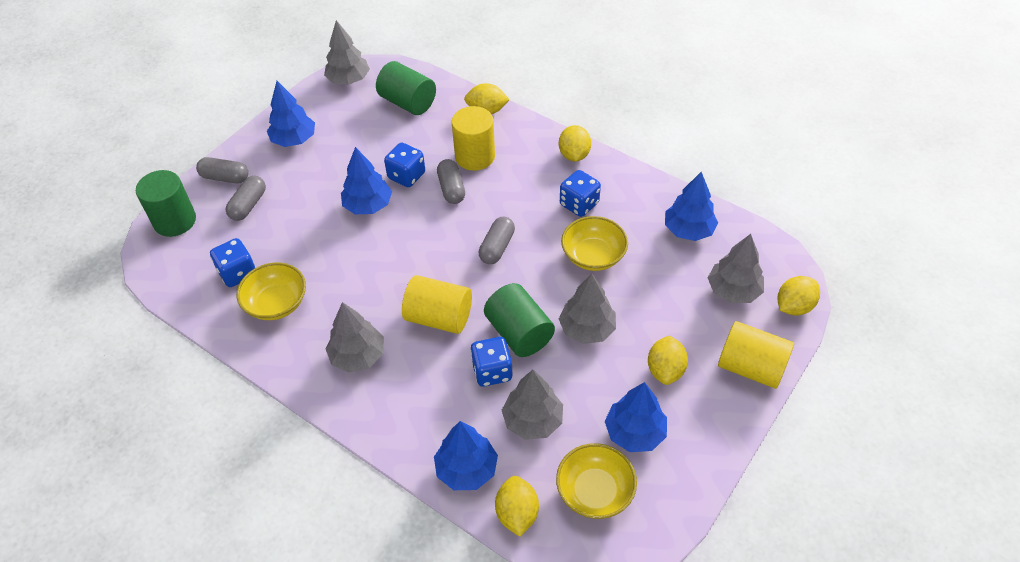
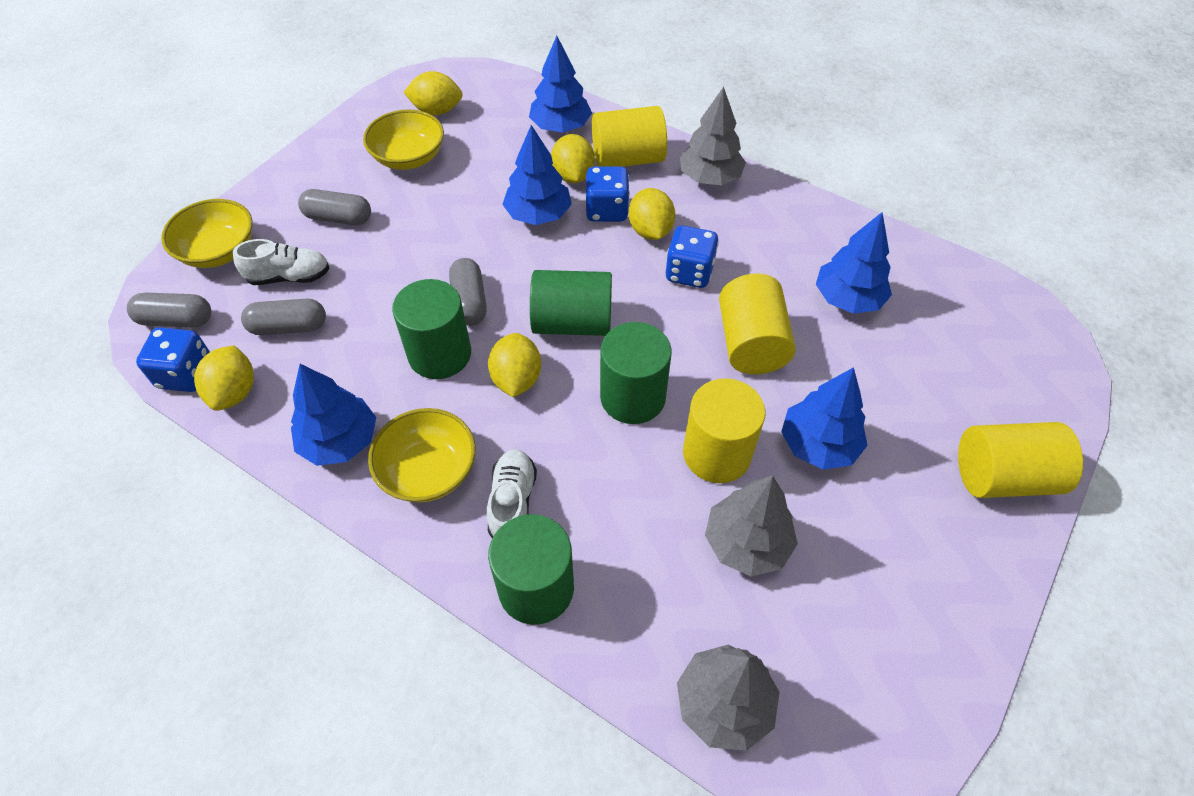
blue dice: 4 -> 3
green cylinder: 3 -> 4
grey tree: 5 -> 3
white shoe: 0 -> 2
yellow cylinder: 3 -> 4

